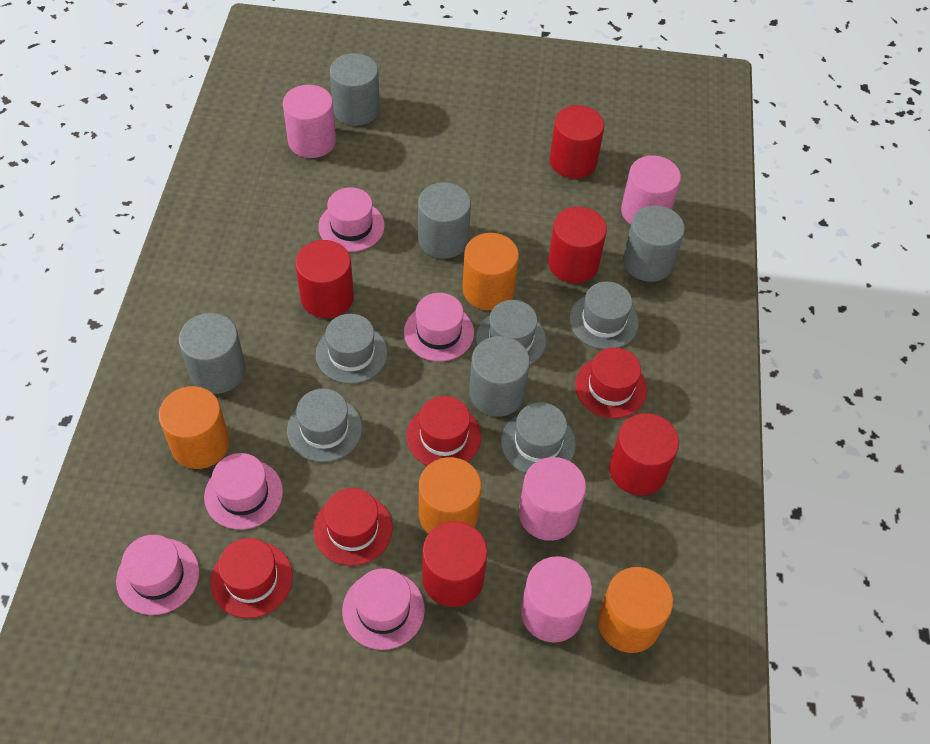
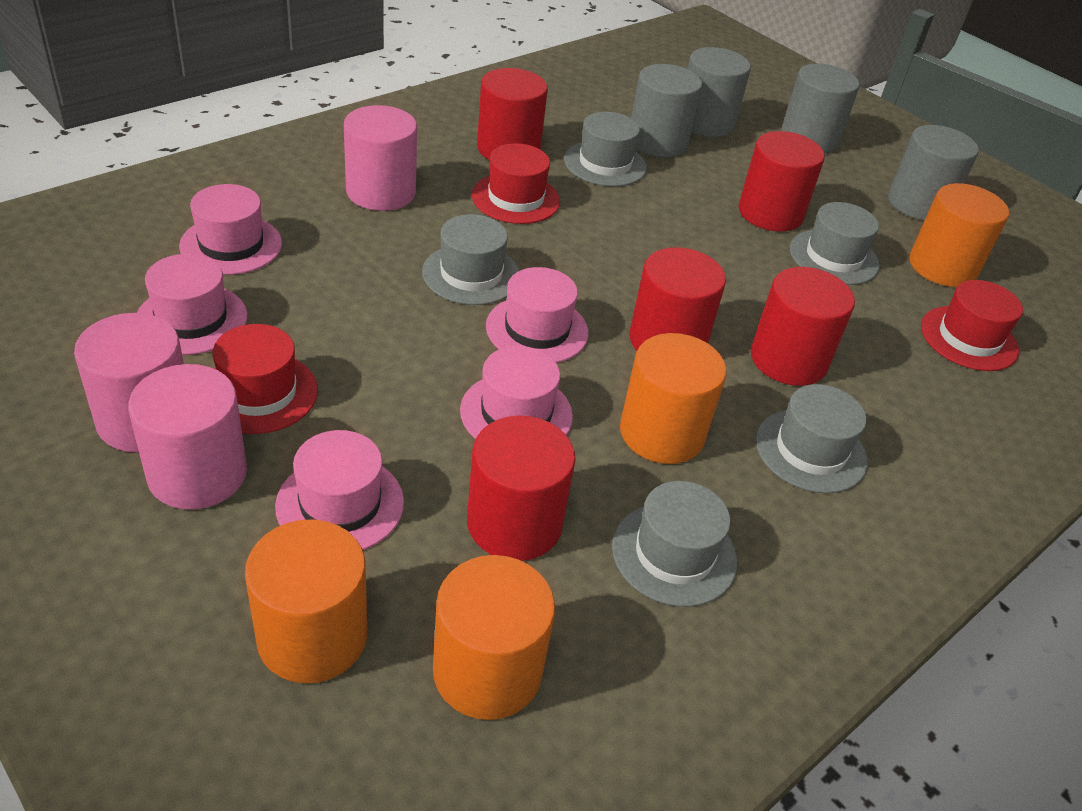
grey cylinder: 5 -> 4
pink cylinder: 4 -> 3
red hat: 4 -> 3

